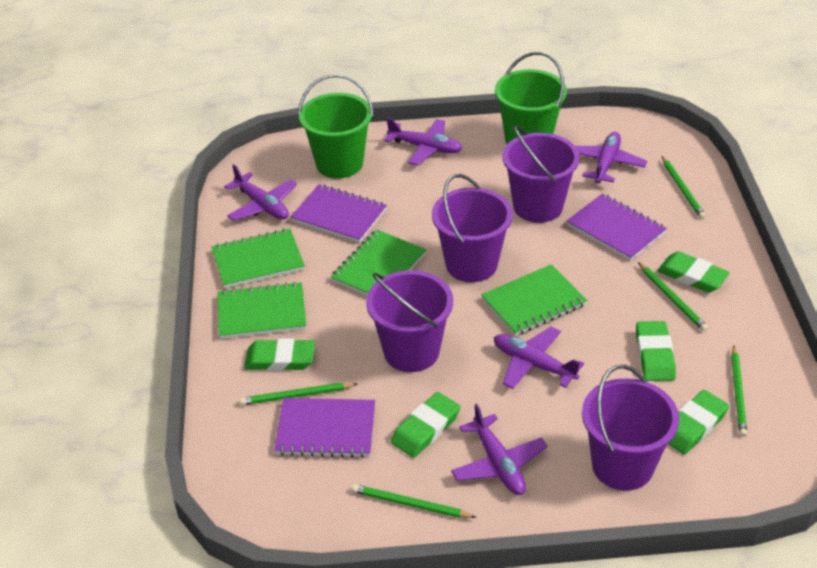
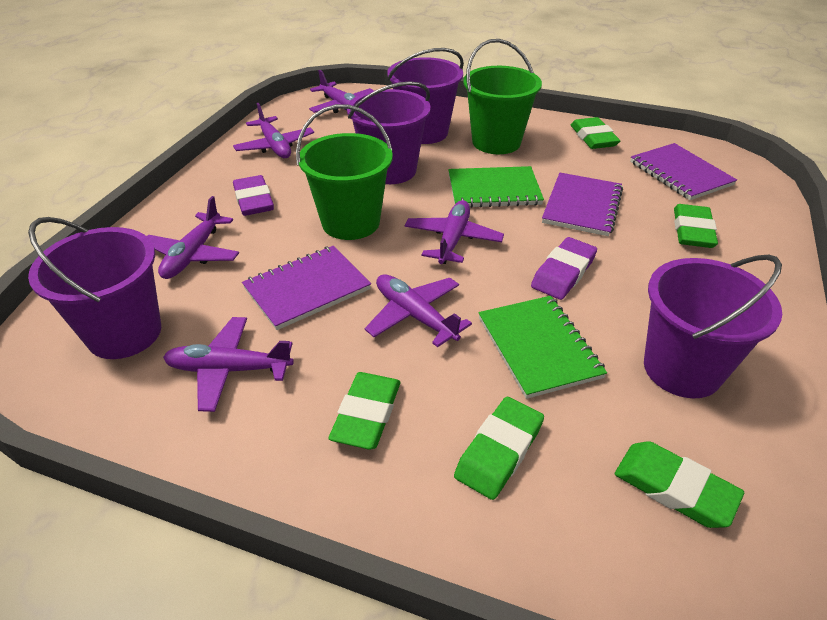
green notebook: 4 -> 2
green pencil: 5 -> 0
purple eraser: 0 -> 2
purple plane: 5 -> 6

